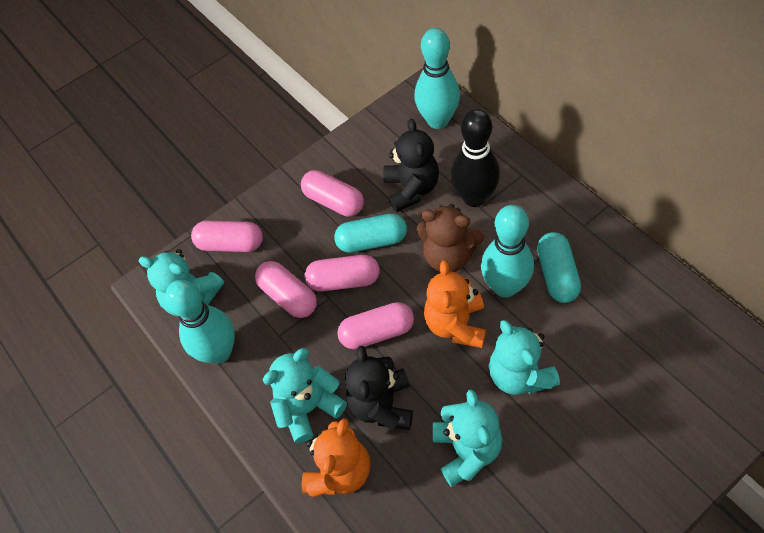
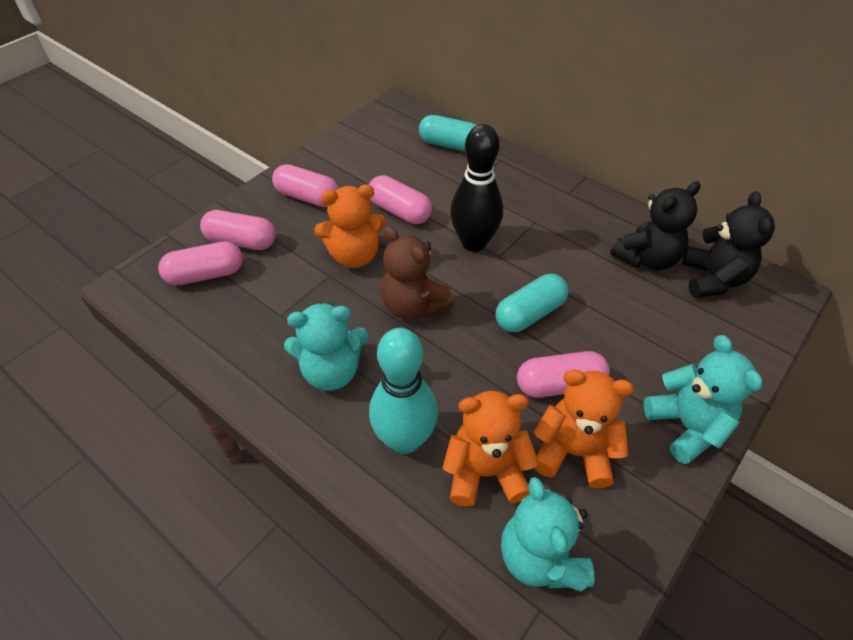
orange teddy bear: 2 -> 3
turquoise bowling pin: 3 -> 1
turquoise teddy bear: 4 -> 3

